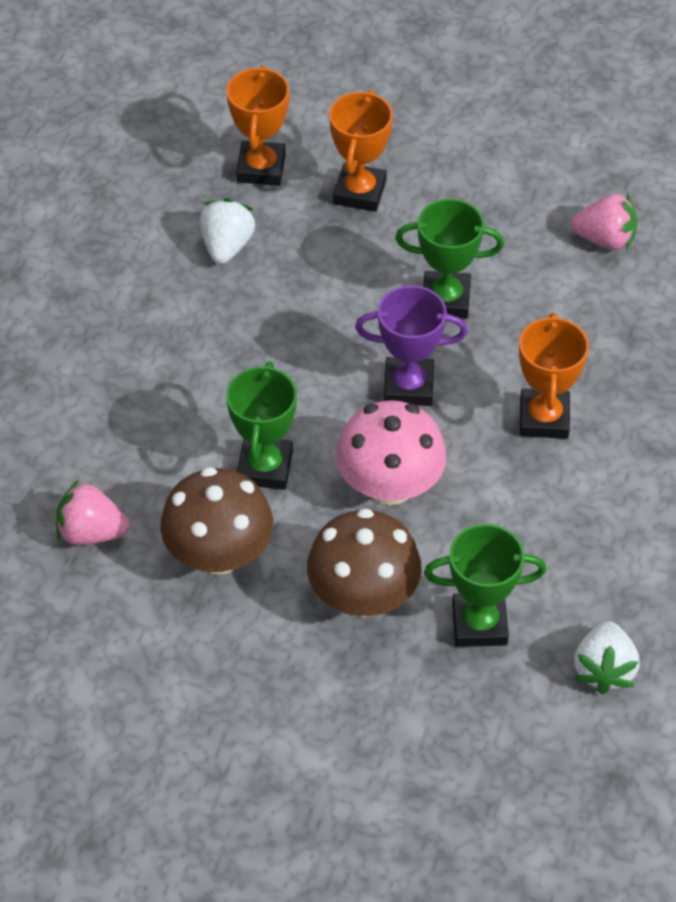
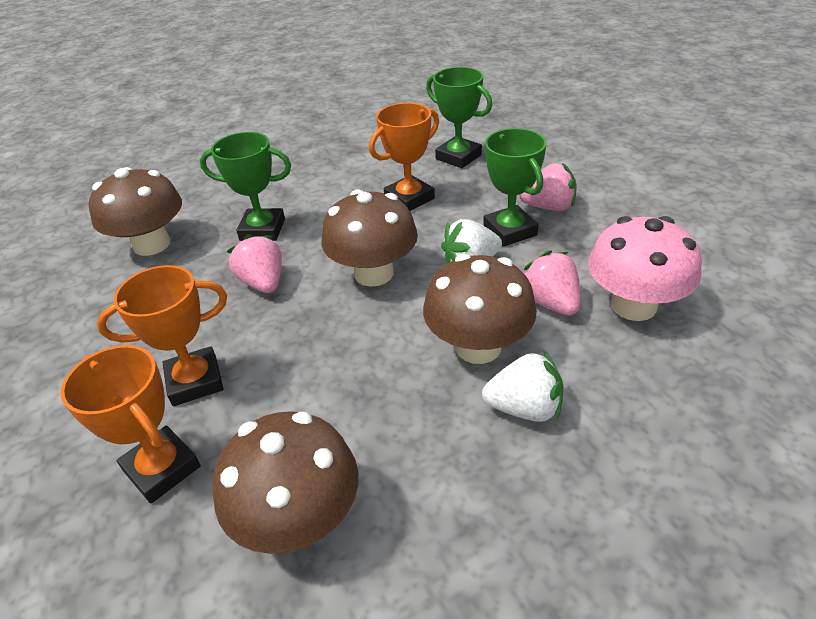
brown mushroom: 2 -> 4
pink strawberry: 2 -> 3
purple trophy: 1 -> 0

